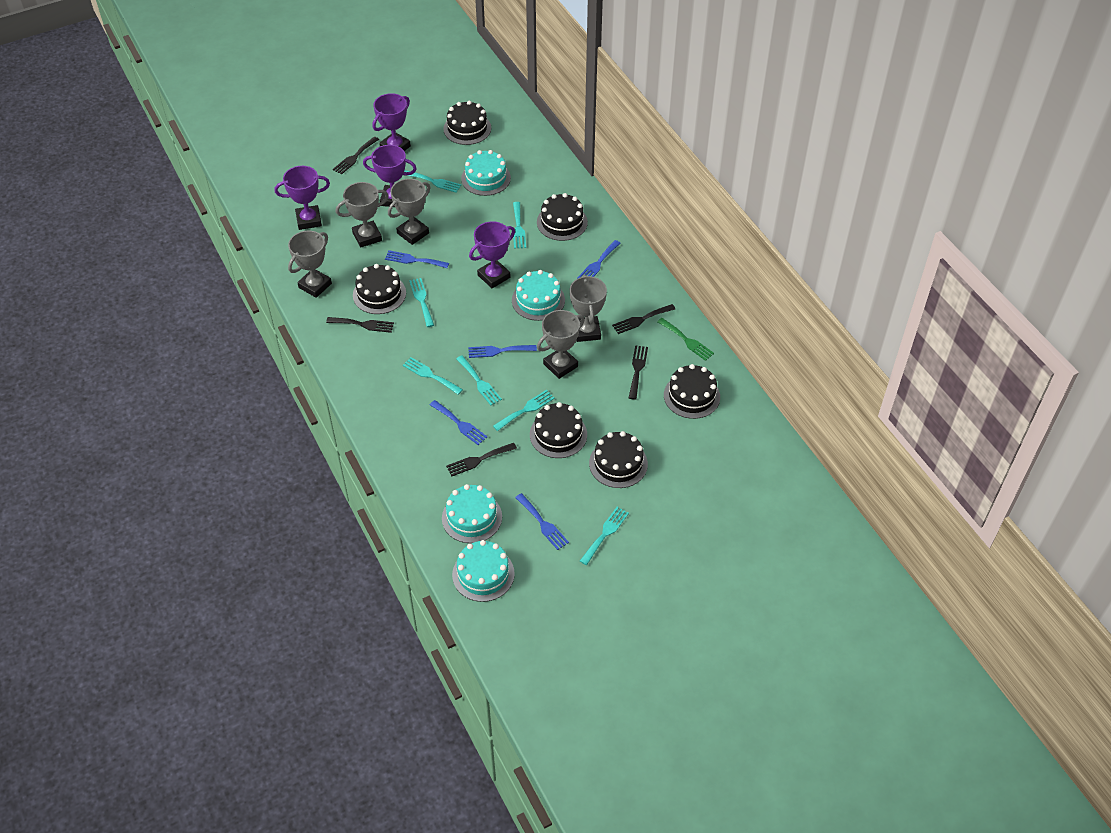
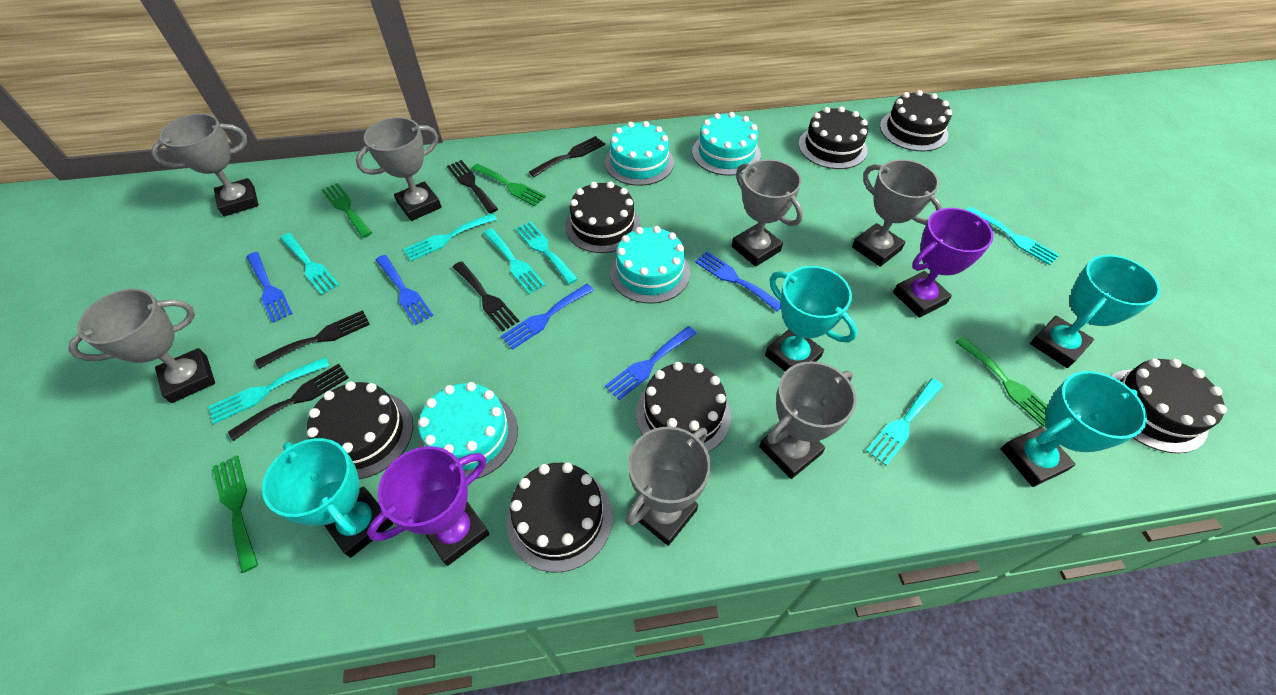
black cake: 6 -> 7
green fork: 1 -> 4
grey trophy: 5 -> 7
purple trophy: 4 -> 2
turquoise trophy: 0 -> 4

